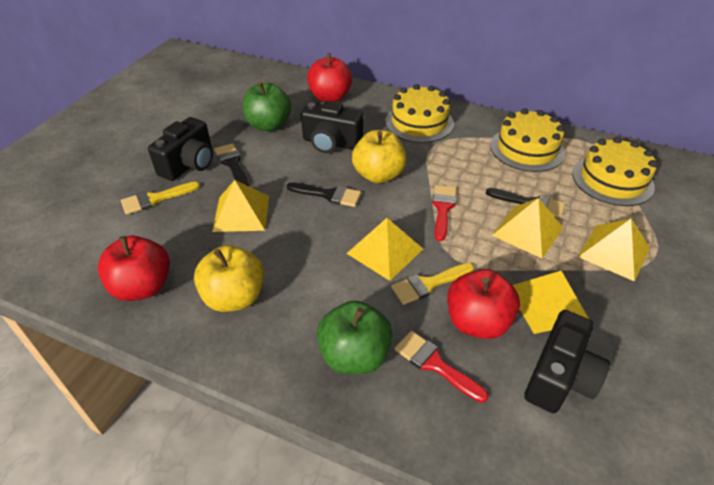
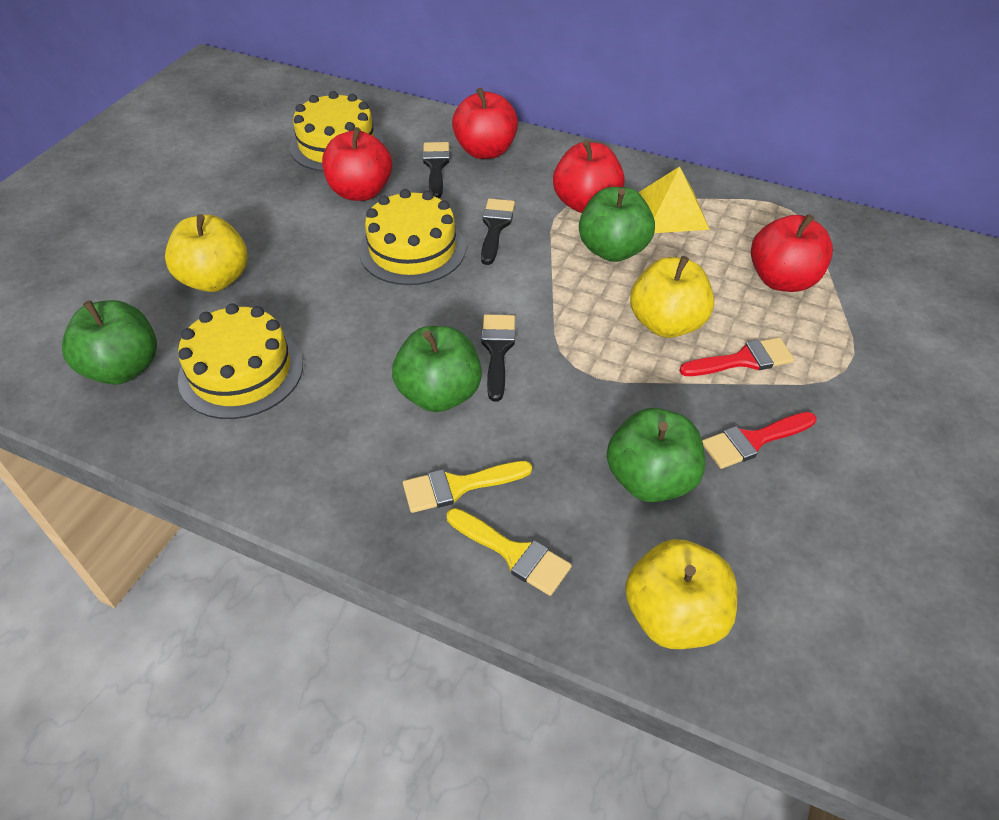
black camera: 3 -> 0
green apple: 2 -> 4
red apple: 3 -> 4
yellow apple: 2 -> 3
yellow pyramid: 5 -> 1

